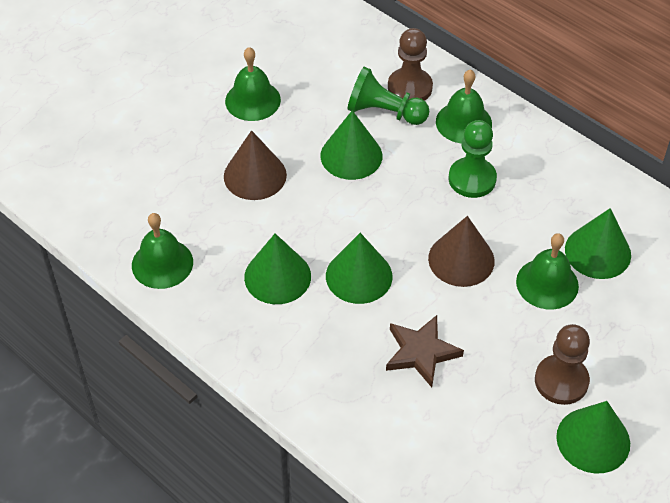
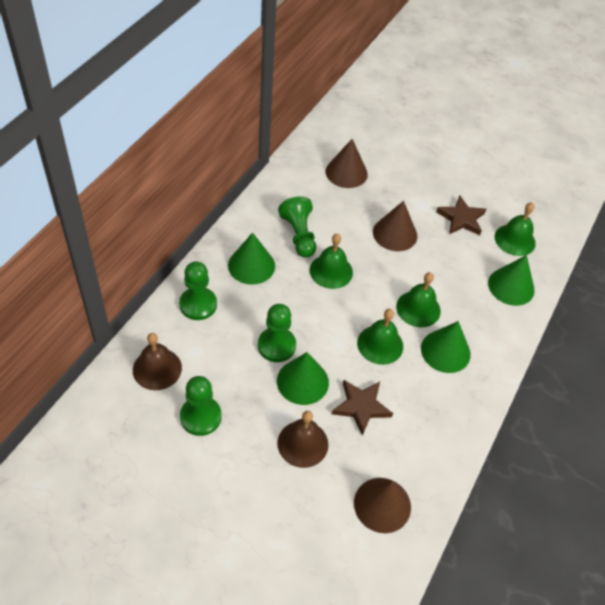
brown bell: 0 -> 2
brown cone: 2 -> 3
brown pawn: 2 -> 0
brown star: 1 -> 2
green cone: 5 -> 4
green pawn: 2 -> 4

